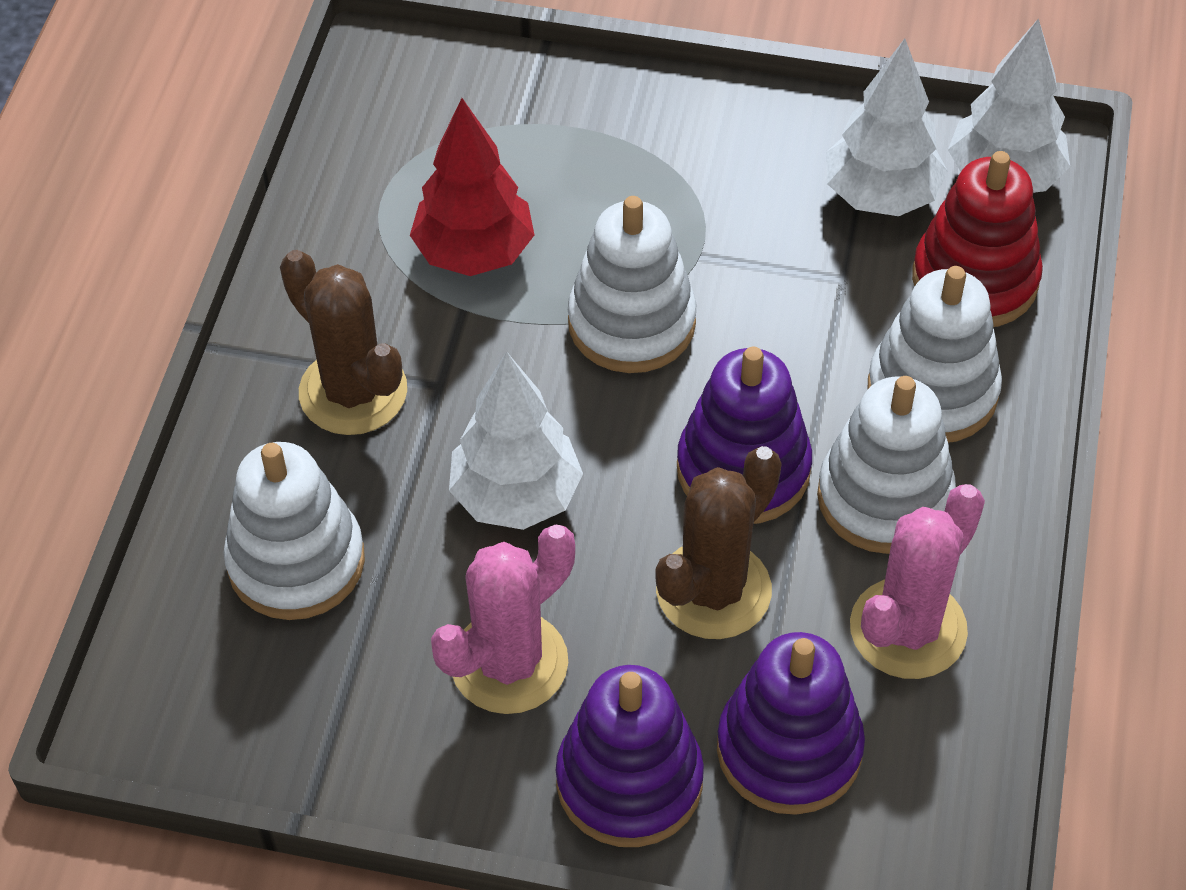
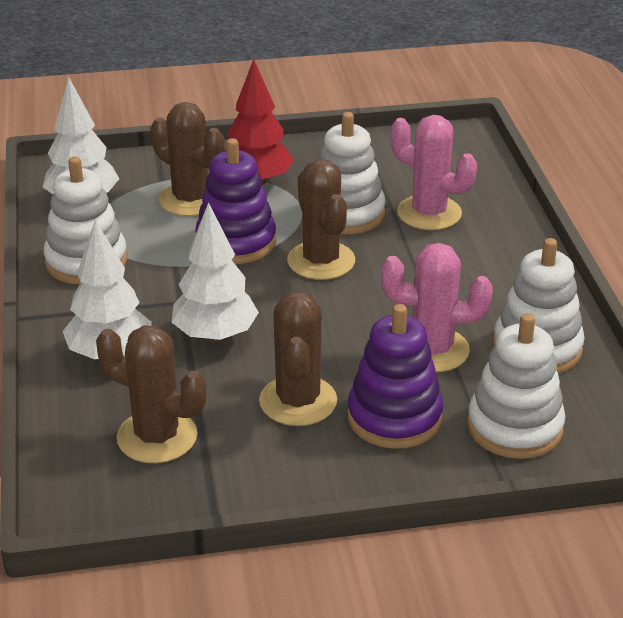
brown cactus: 2 -> 4
purple stacking toy: 3 -> 2
red stacking toy: 1 -> 0

